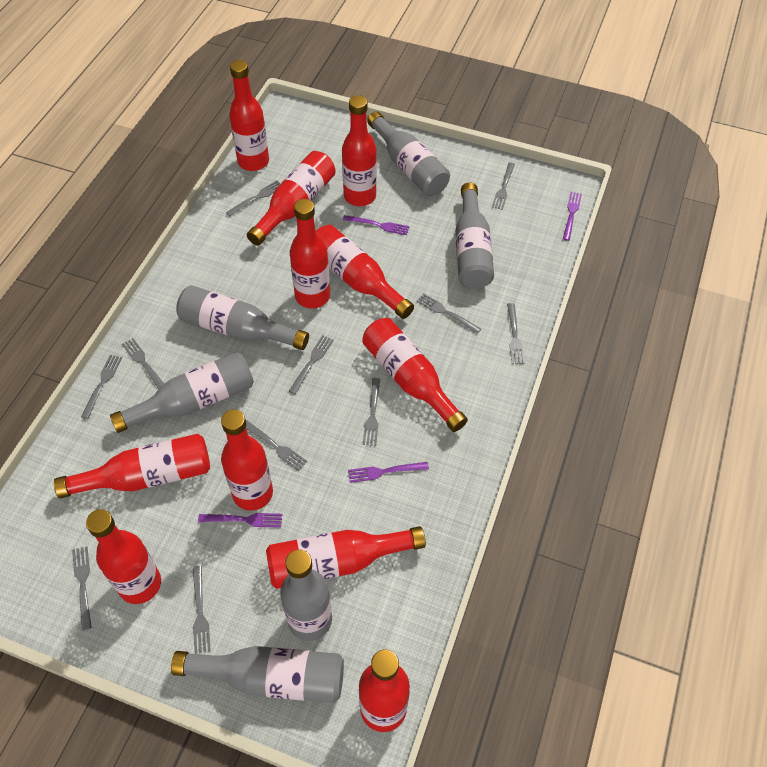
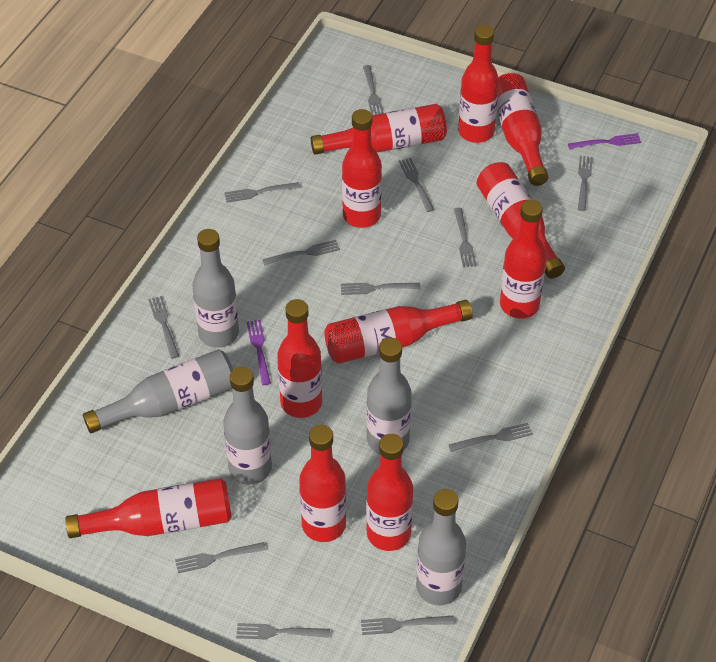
grey bottle: 6 -> 5
grey fork: 11 -> 12
purple fork: 4 -> 2

